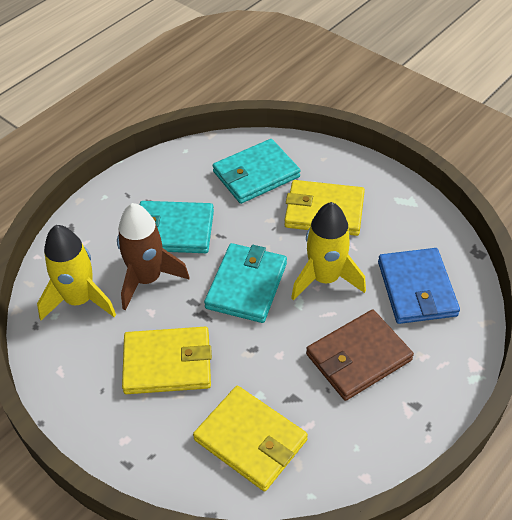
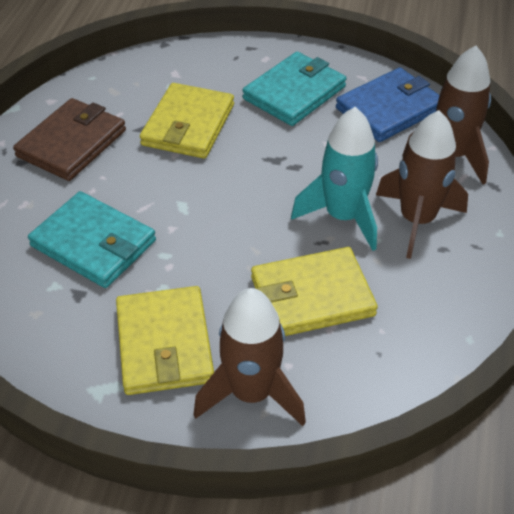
brown rocket: 1 -> 3
turquoise rocket: 0 -> 1
turquoise wallet: 3 -> 2
yellow rocket: 2 -> 0

